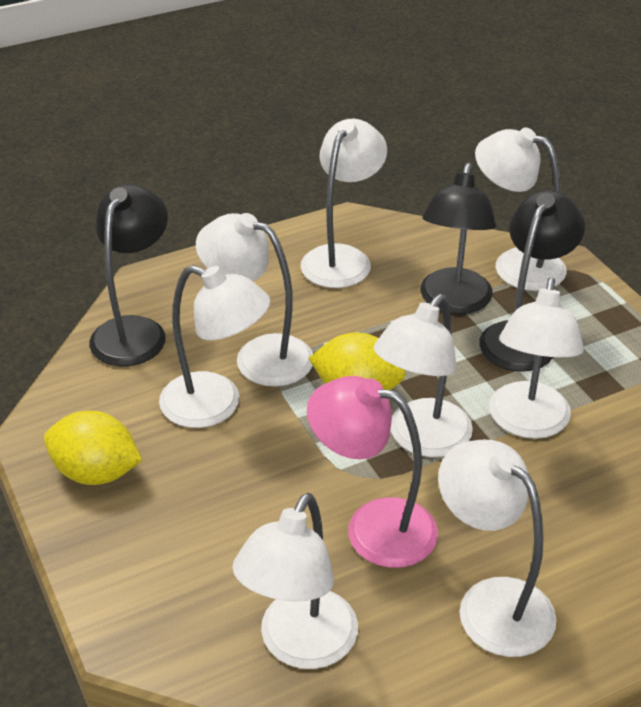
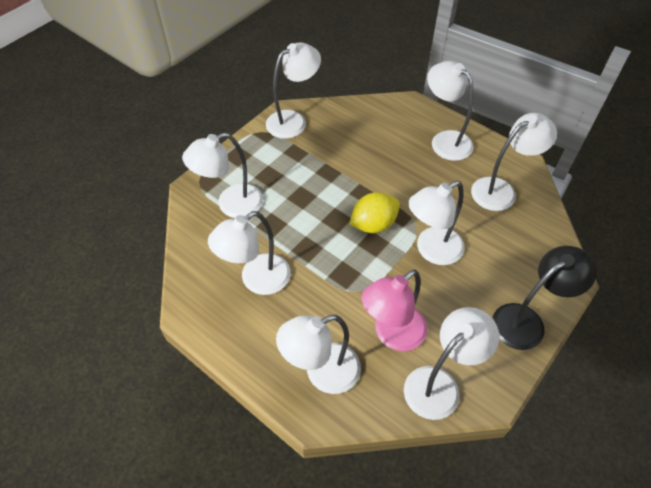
black lamp: 3 -> 1
yellow lemon: 2 -> 1

